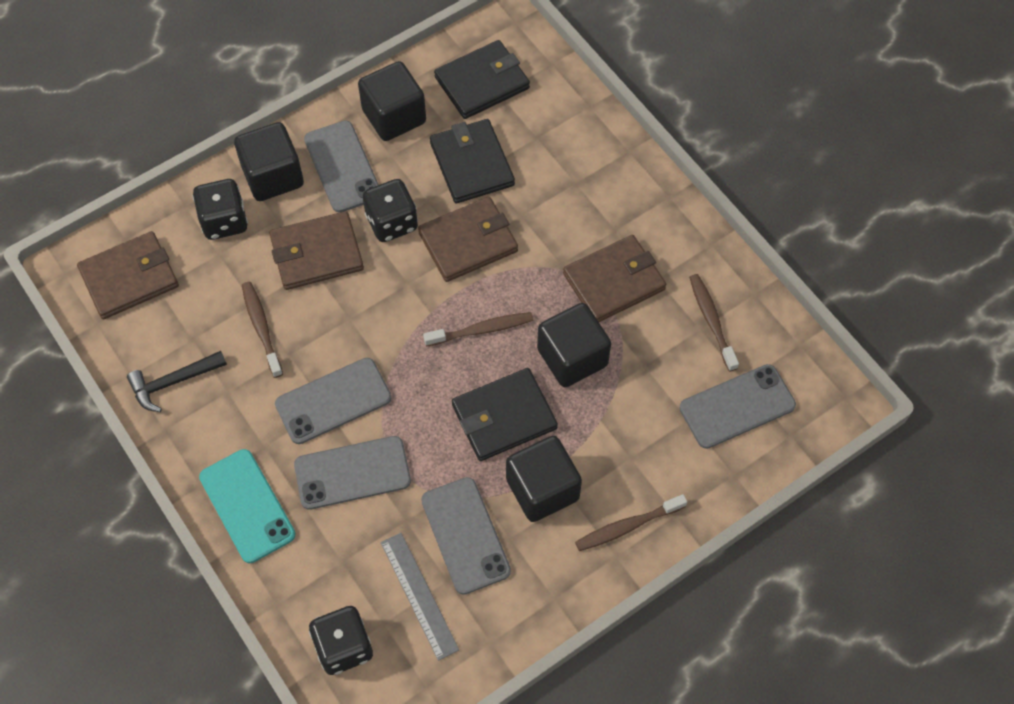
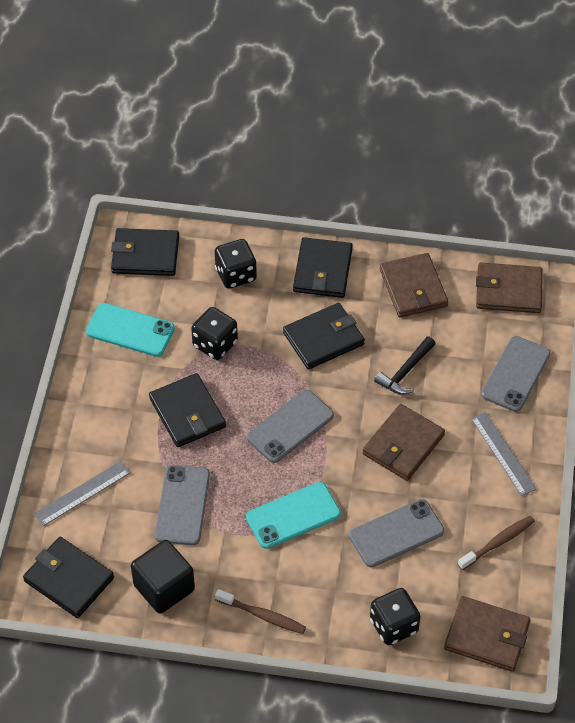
black cube: 4 -> 1
black wallet: 3 -> 5
brown toothbrush: 4 -> 2
grey phone: 5 -> 4
grey ruler: 1 -> 2
turquoise phone: 1 -> 2

